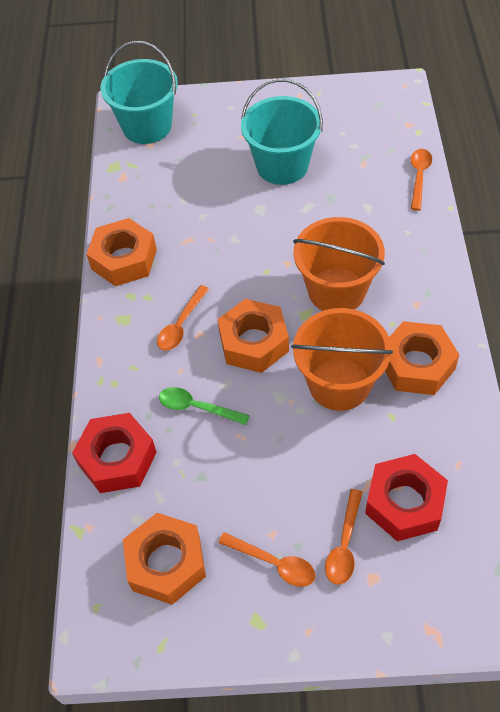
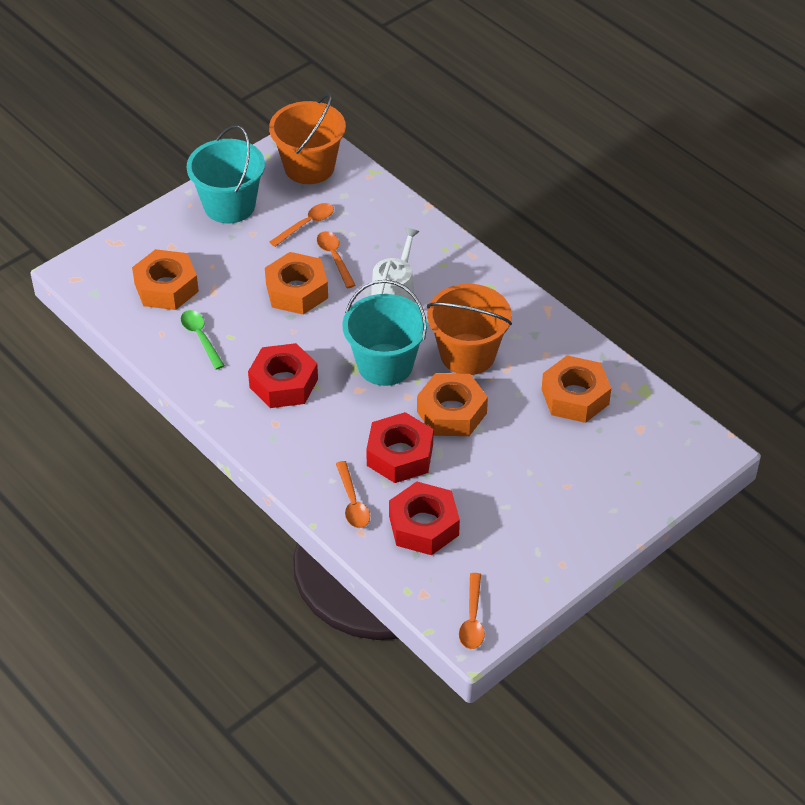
red nut: 2 -> 3
white watering can: 0 -> 1

